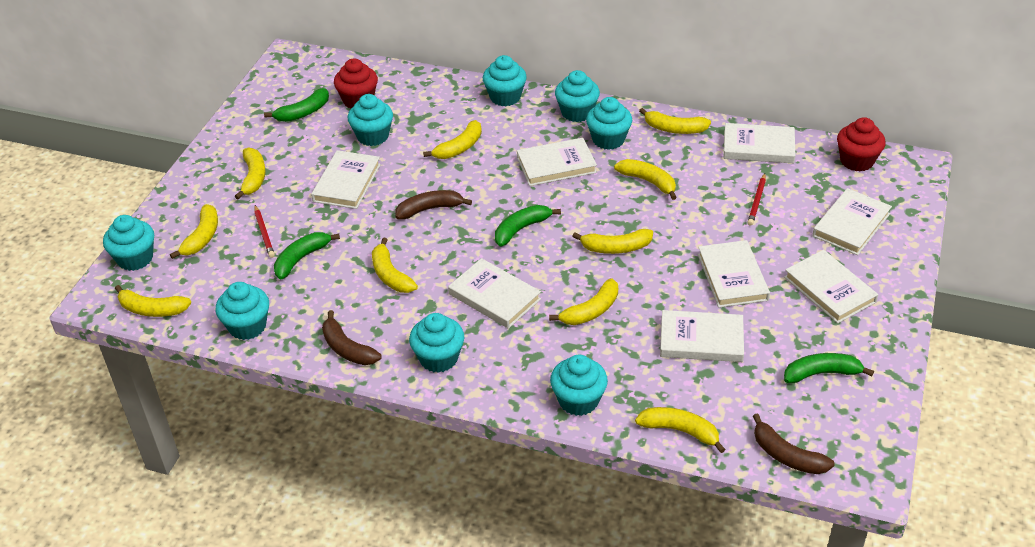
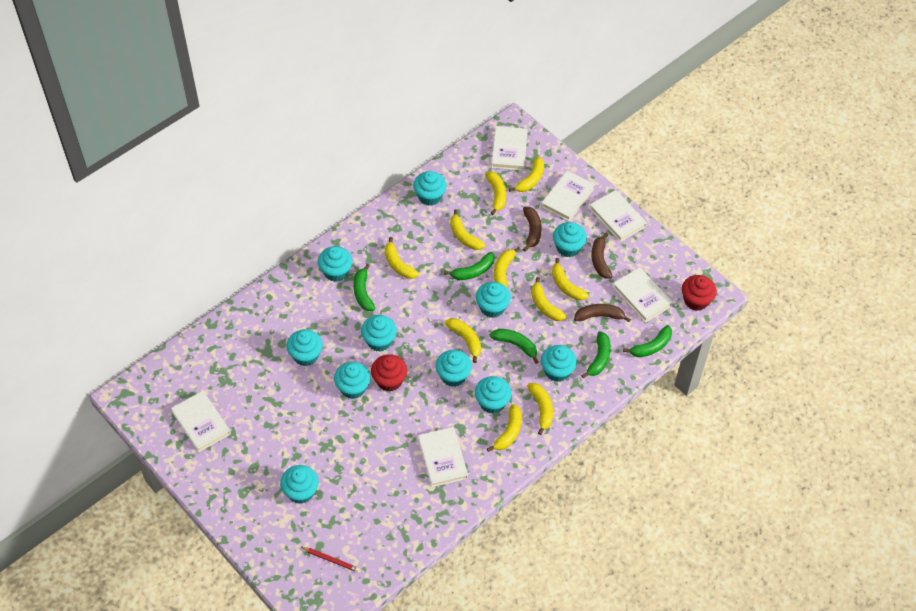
green banana: 4 -> 5
red pencil: 2 -> 1
turquoise cupcake: 8 -> 11
white book: 8 -> 6

